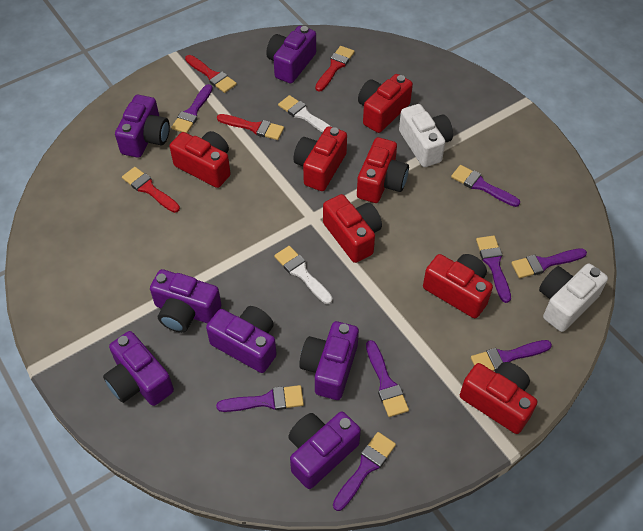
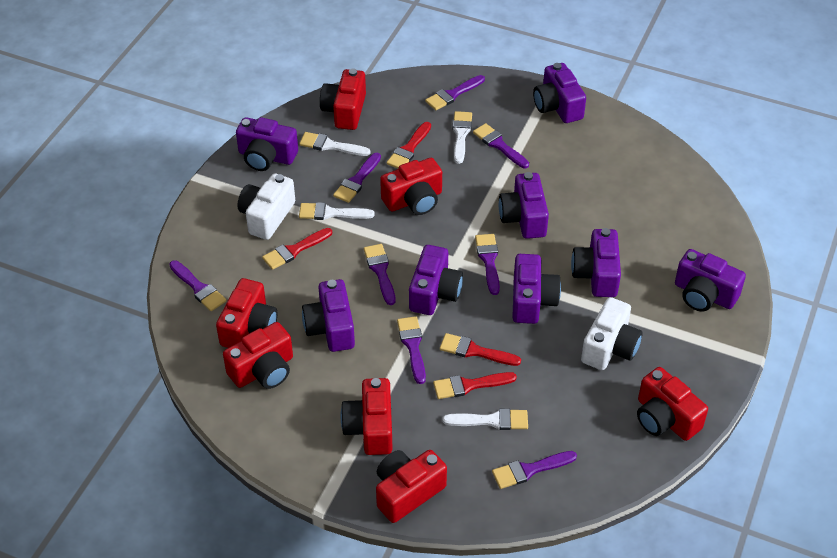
purple camera: 7 -> 8
white brush: 2 -> 4

